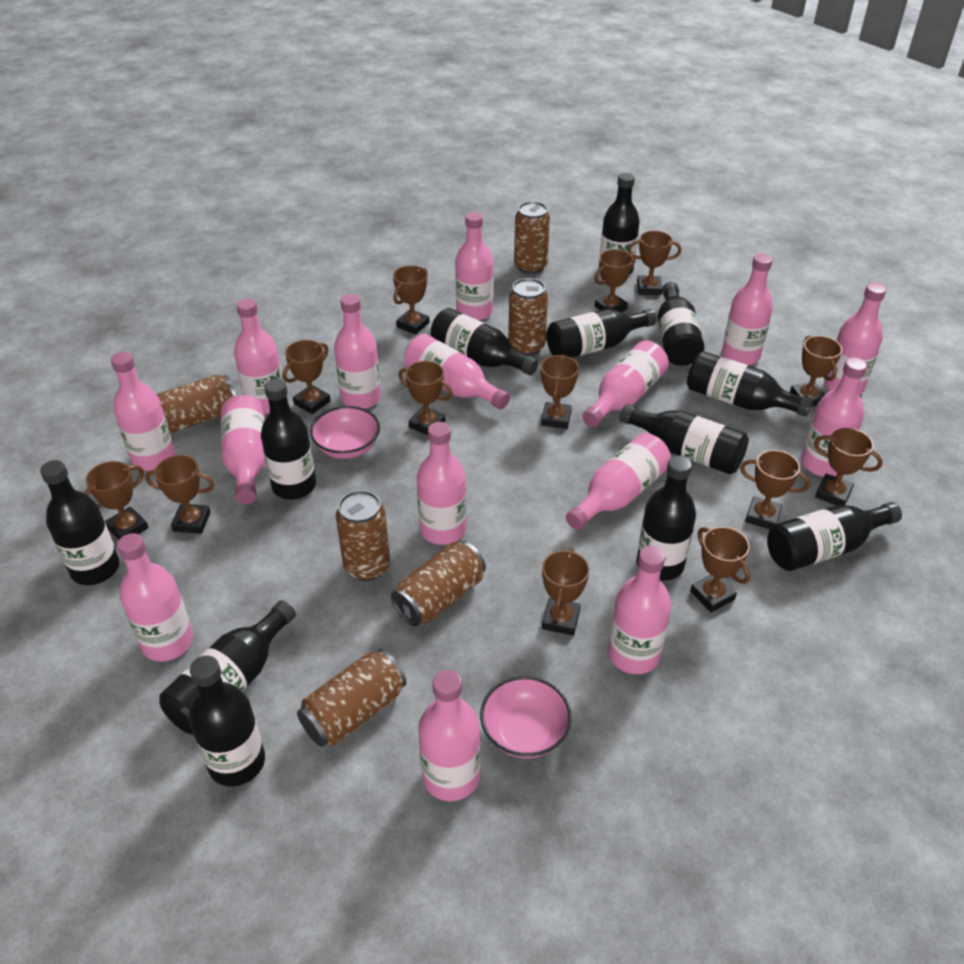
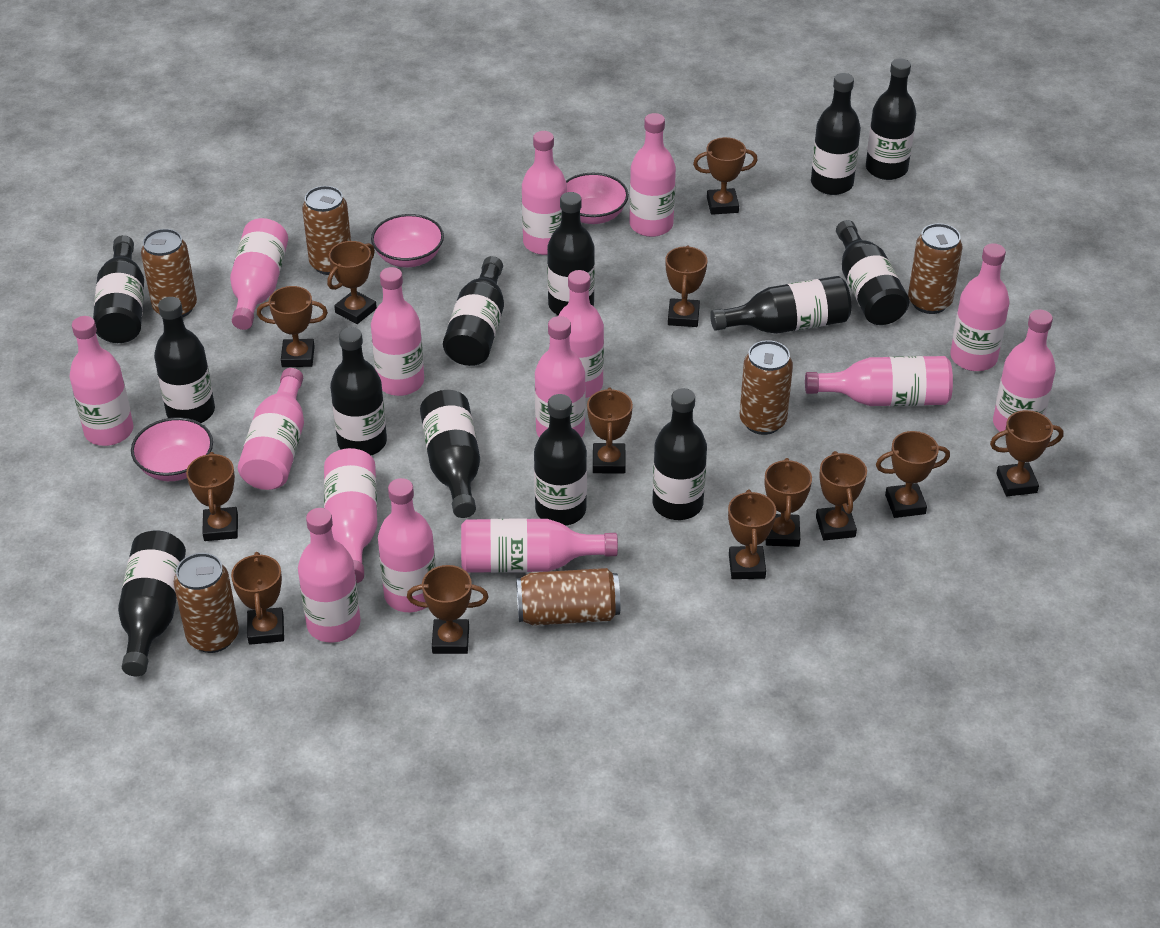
black bottle: 12 -> 13
pink bowl: 2 -> 3

